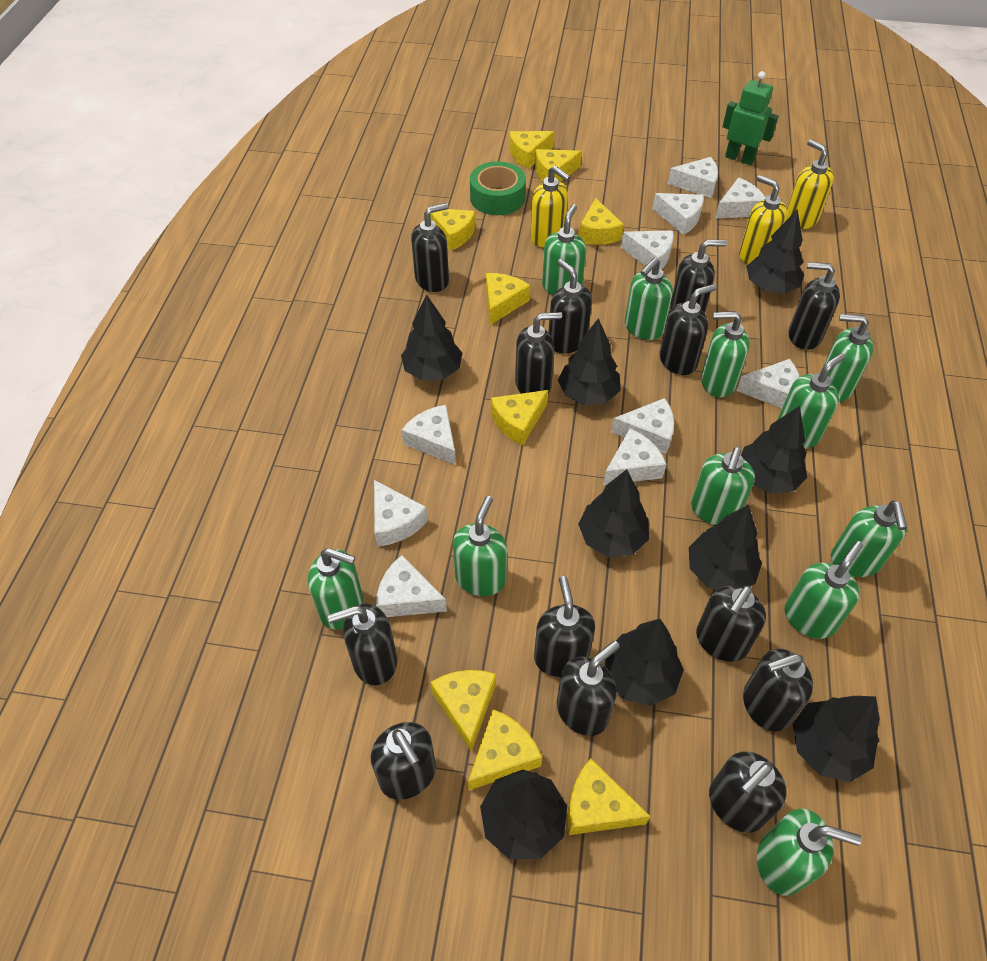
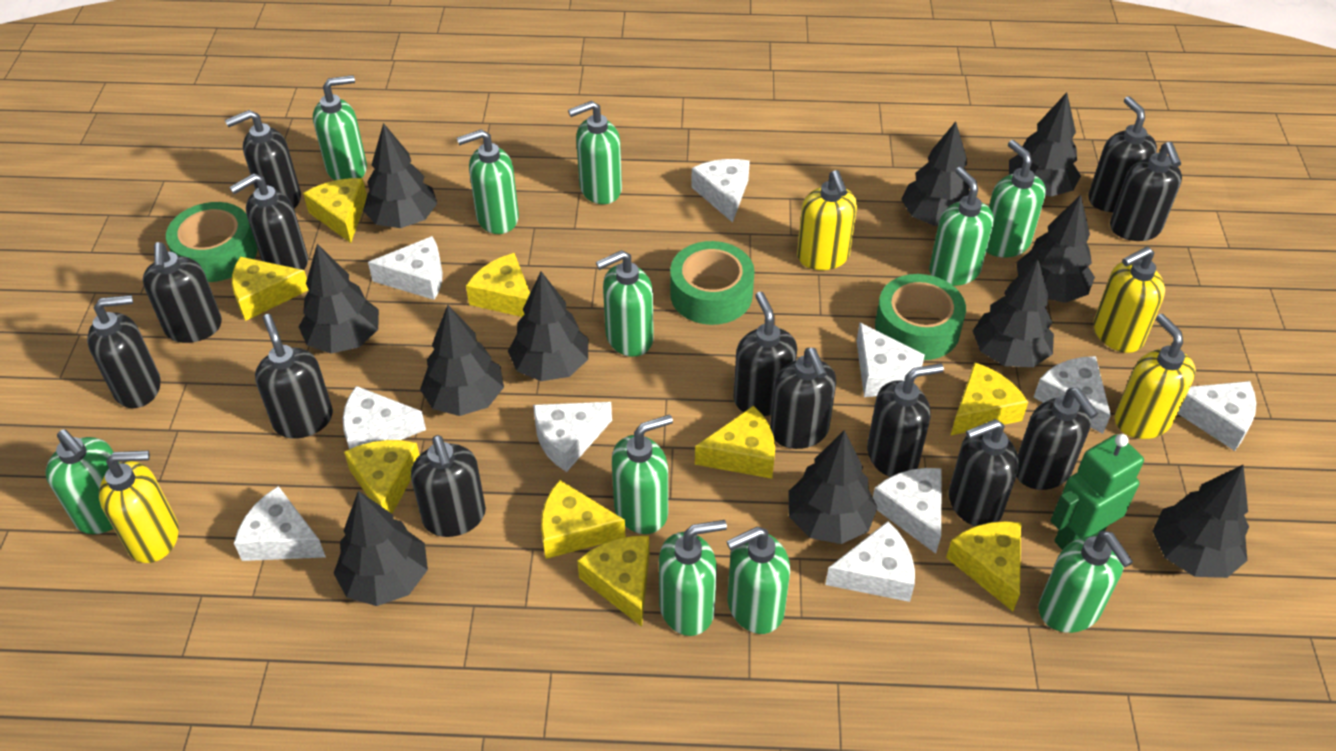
black tree: 9 -> 11
green tape: 1 -> 3
yellow soap dispenser: 3 -> 4

